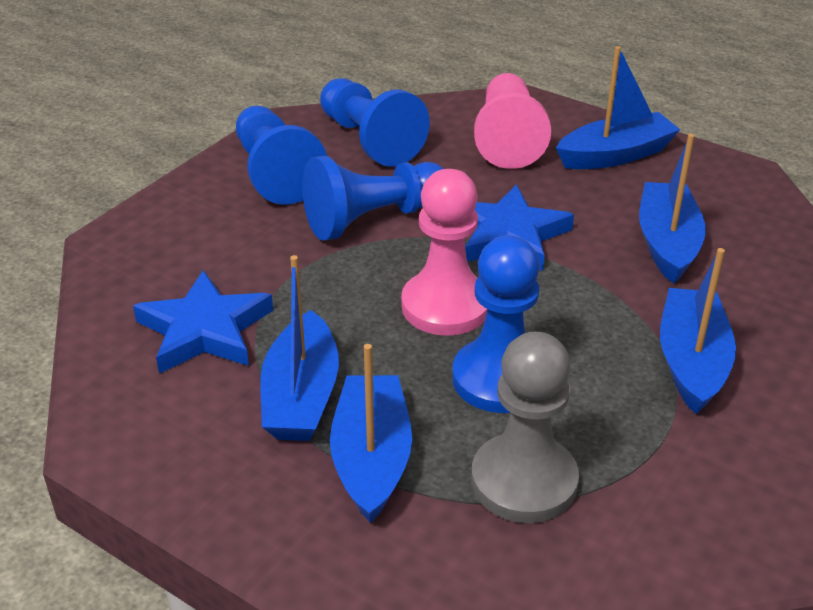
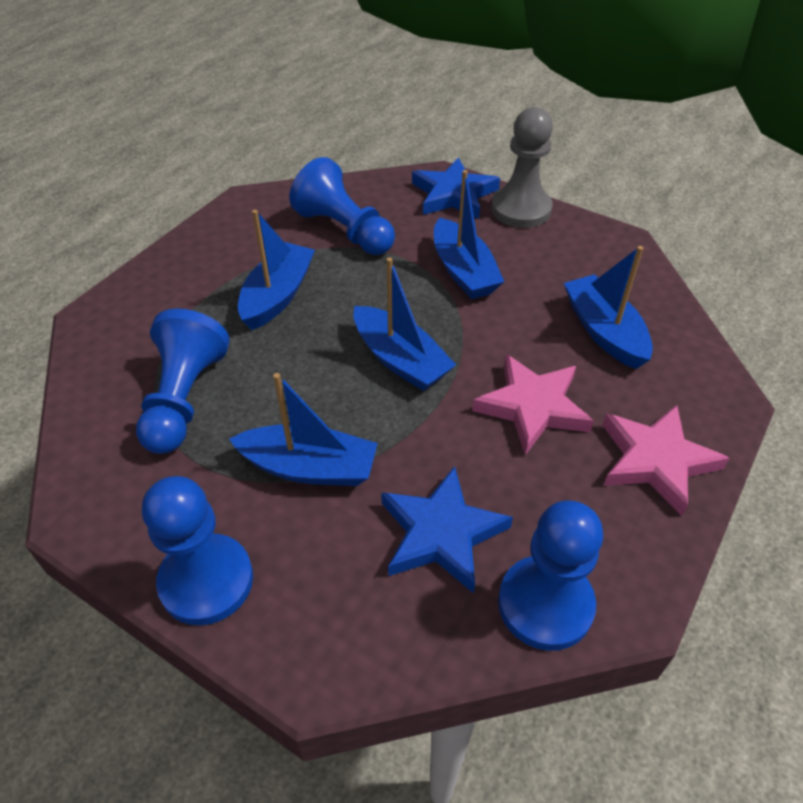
pink pawn: 2 -> 0
pink star: 0 -> 2

